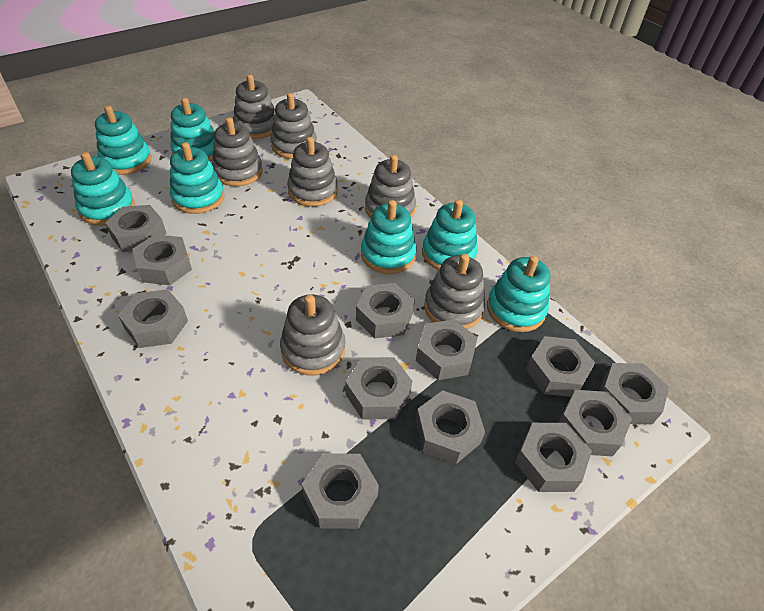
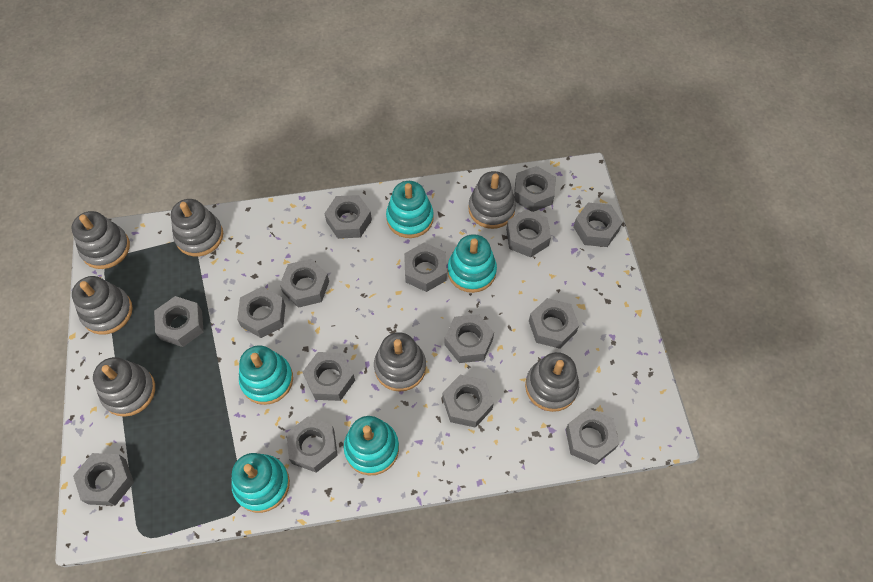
grey nut: 12 -> 15
turquoise stacking toy: 7 -> 5

